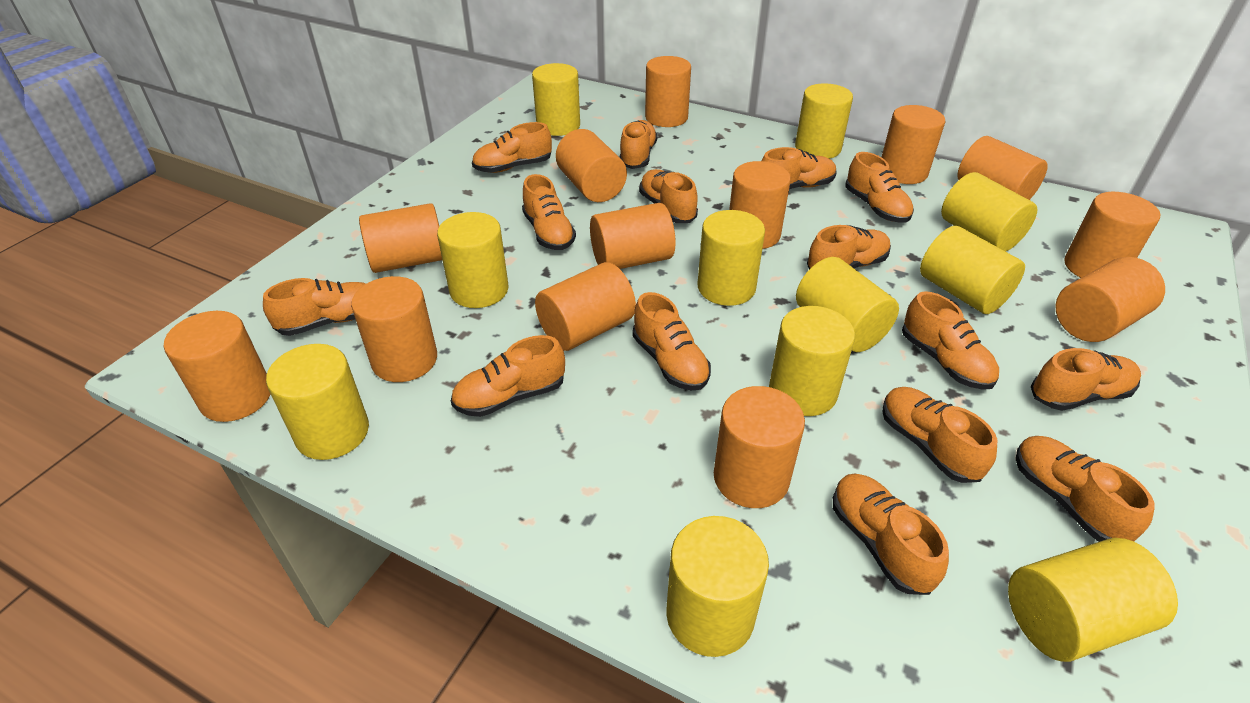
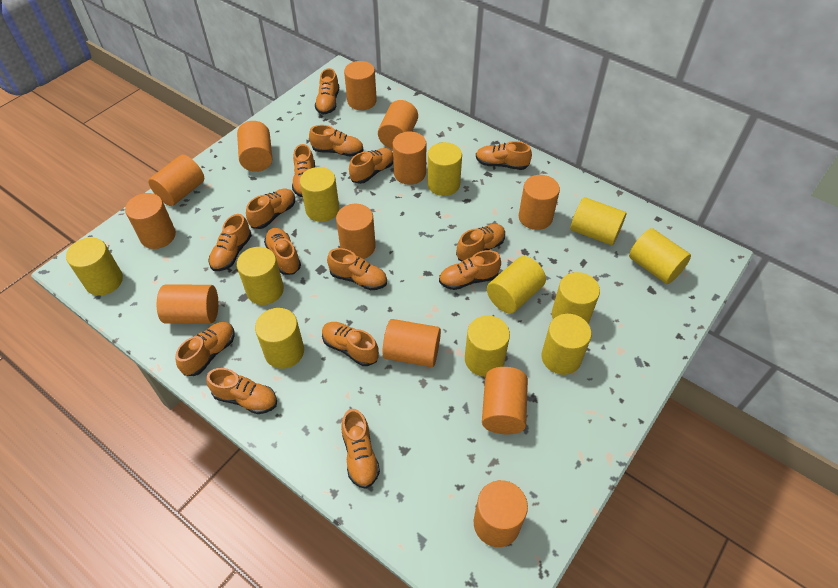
orange cylinder: 13 -> 12

